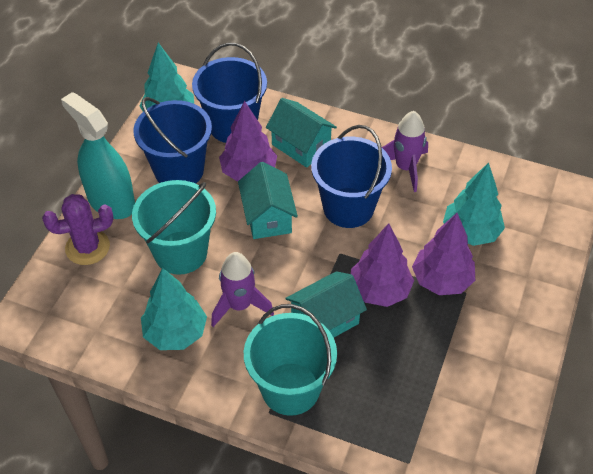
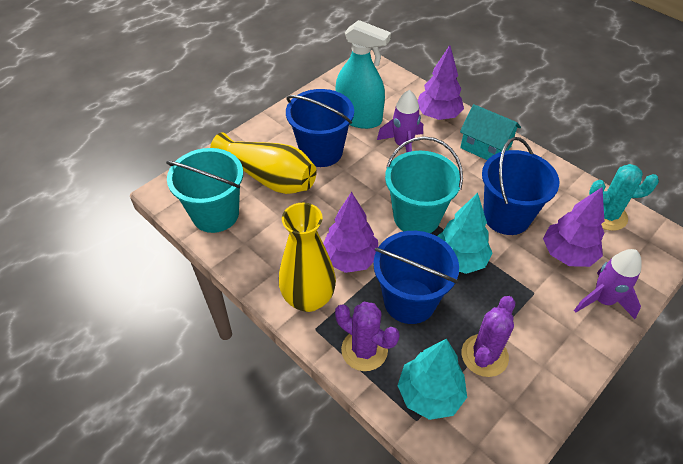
purple cactus: 1 -> 2
turquoise cactus: 0 -> 1
turquoise house: 3 -> 1
turquoise tree: 3 -> 2
yellow vase: 0 -> 2

